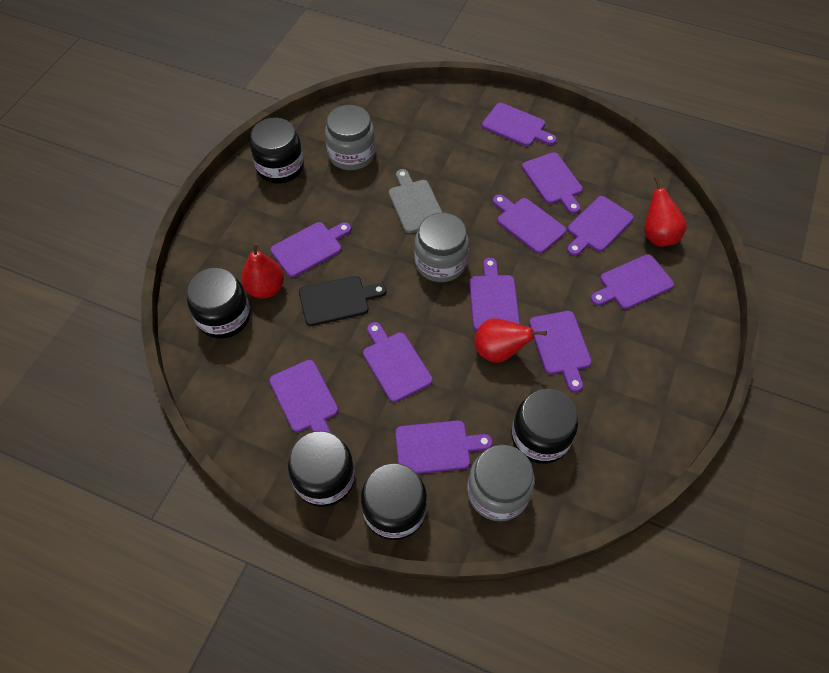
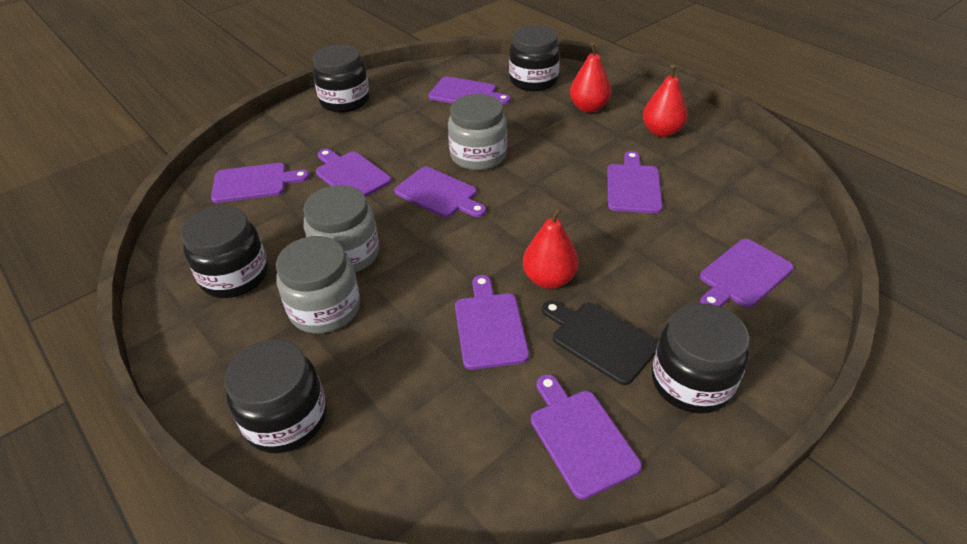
grey cutting board: 1 -> 0
purple cutting board: 11 -> 8

